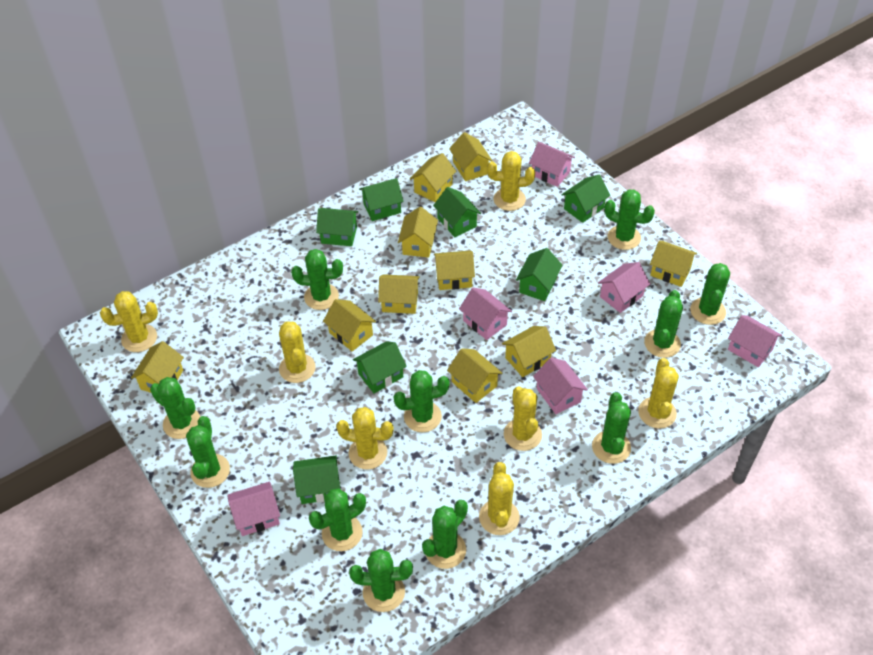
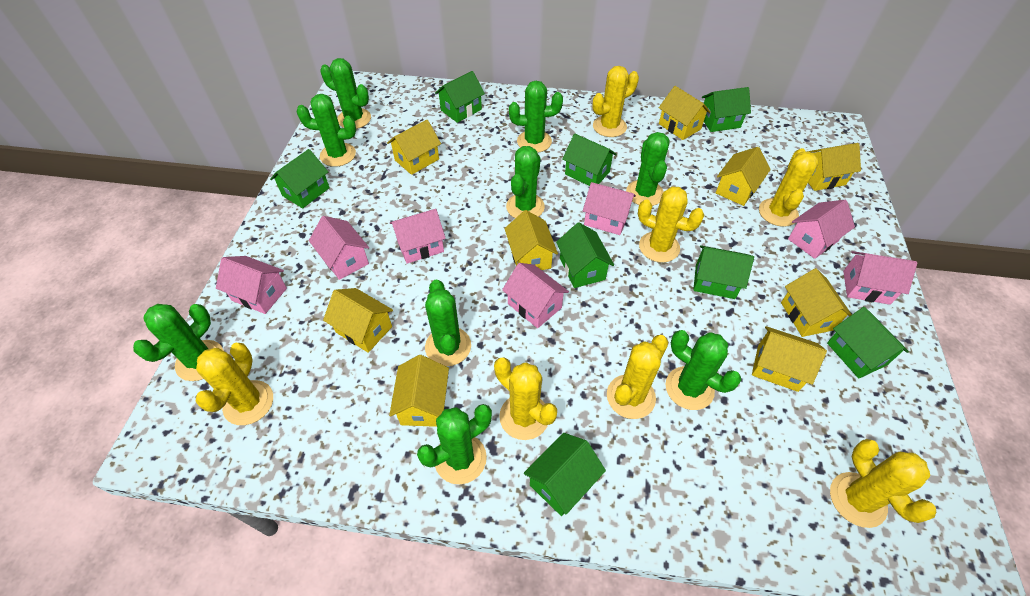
green cactus: 11 -> 9
green house: 7 -> 8
pink house: 6 -> 7
yellow house: 10 -> 9

